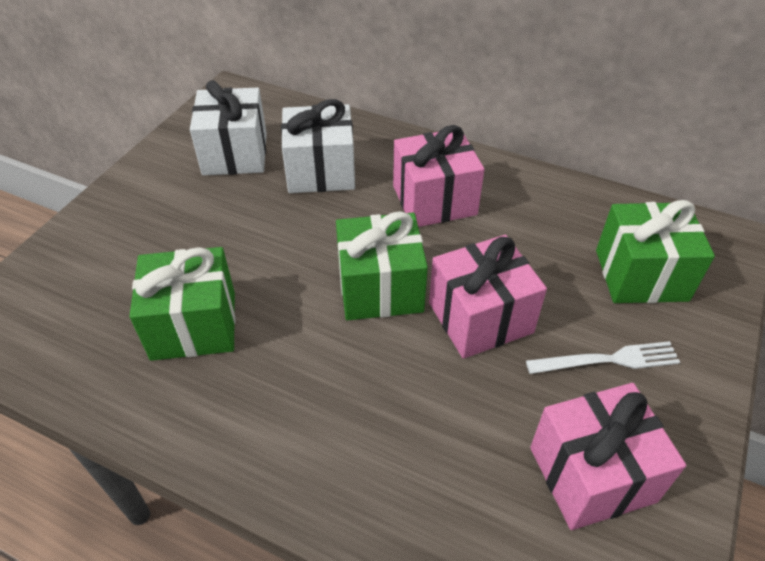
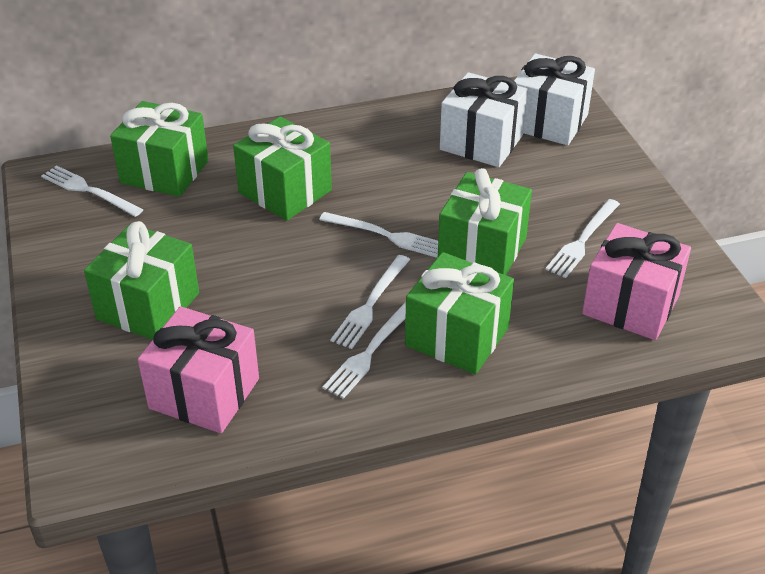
green gift: 3 -> 5
pink gift: 3 -> 2
white fork: 1 -> 5

